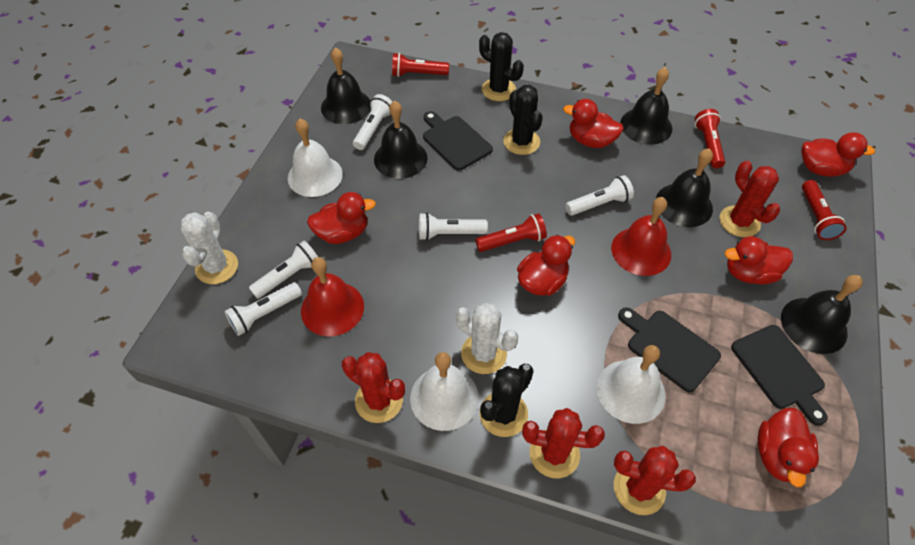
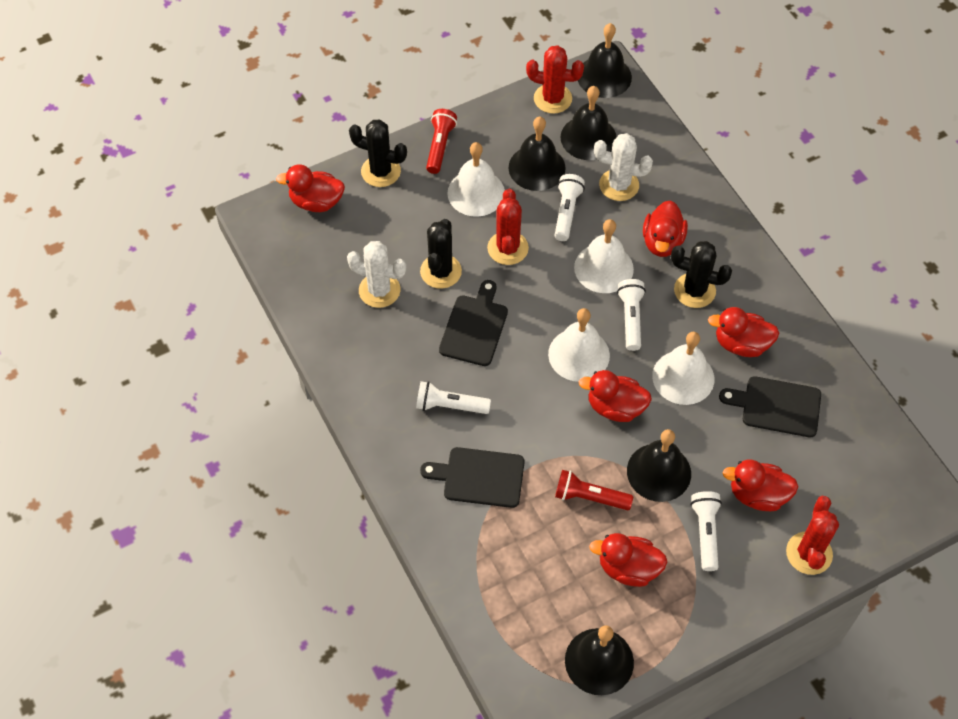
red bell: 2 -> 0
red cactus: 4 -> 3
red flashlight: 4 -> 2
white bell: 3 -> 4
white flashlight: 5 -> 4

